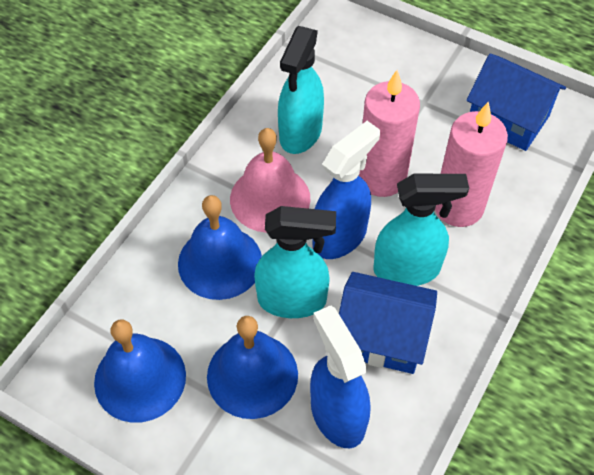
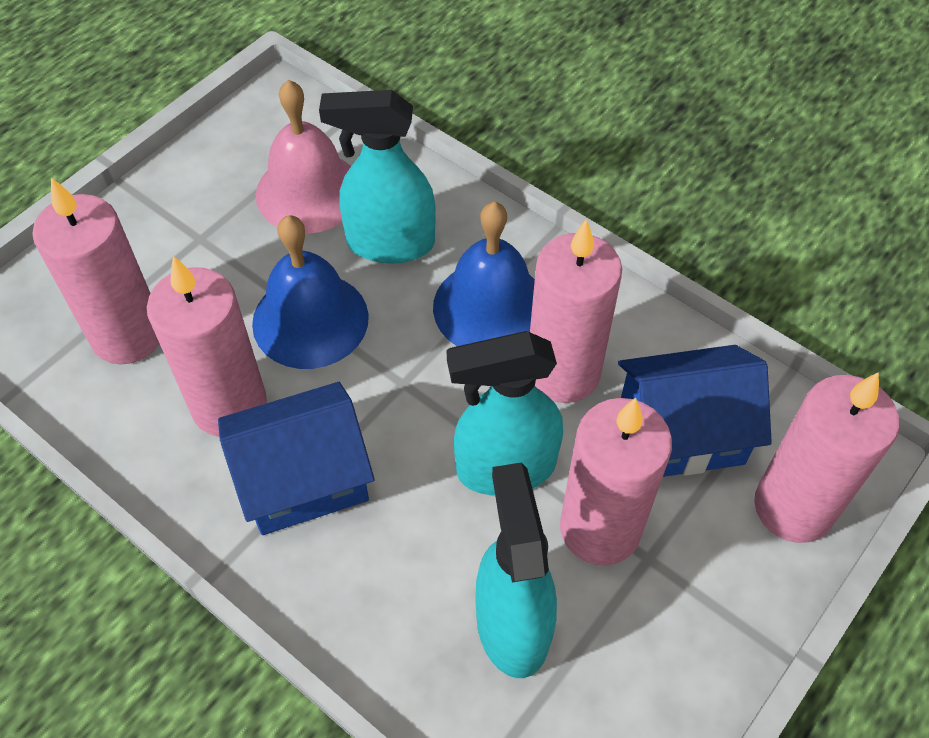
blue bell: 3 -> 2
blue spray bottle: 2 -> 0
pink candle: 2 -> 5

